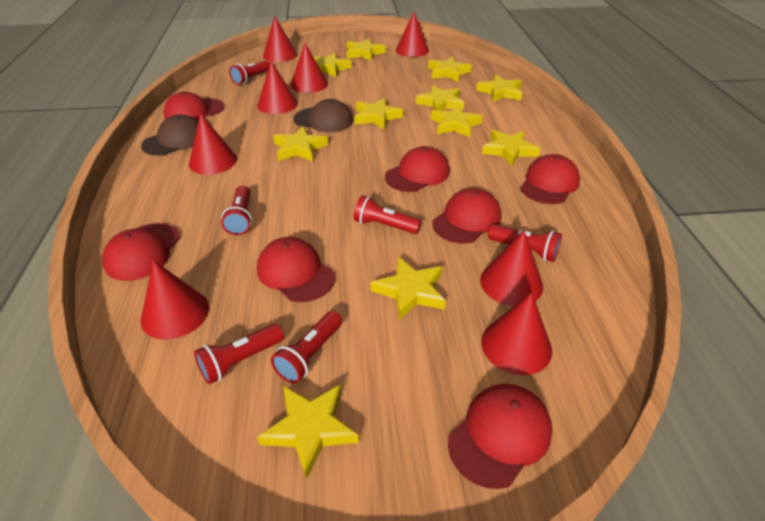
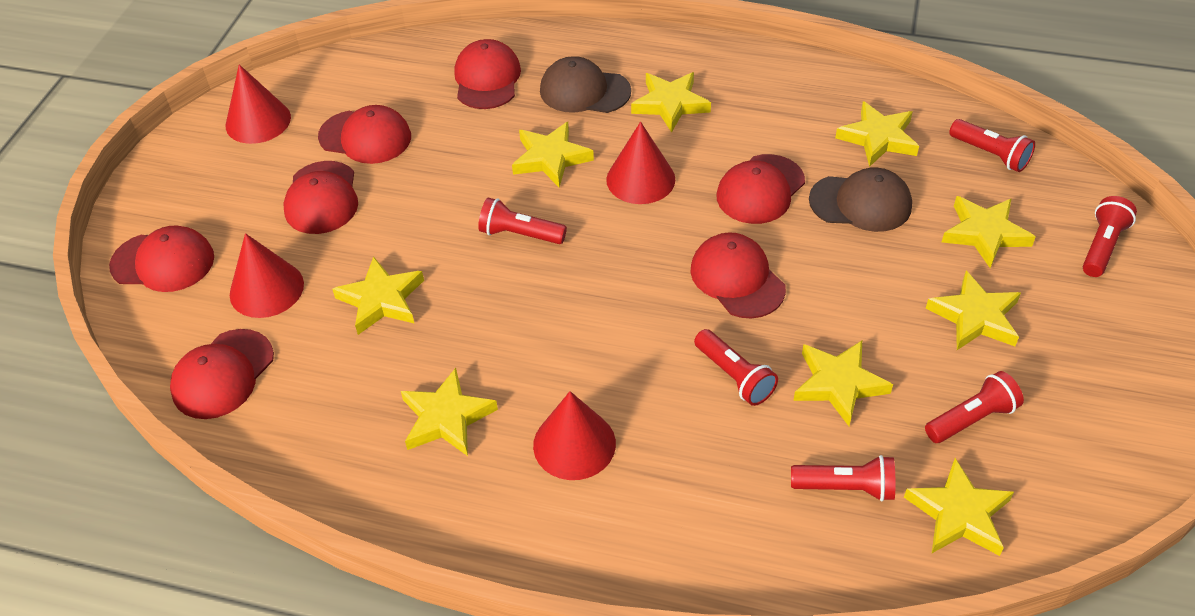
red cone: 8 -> 4
yellow star: 11 -> 9

